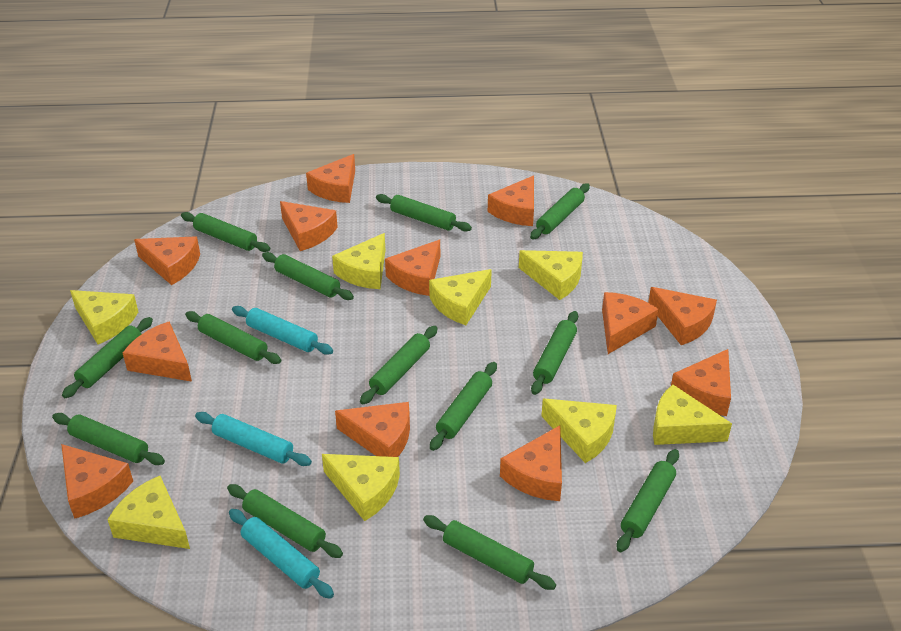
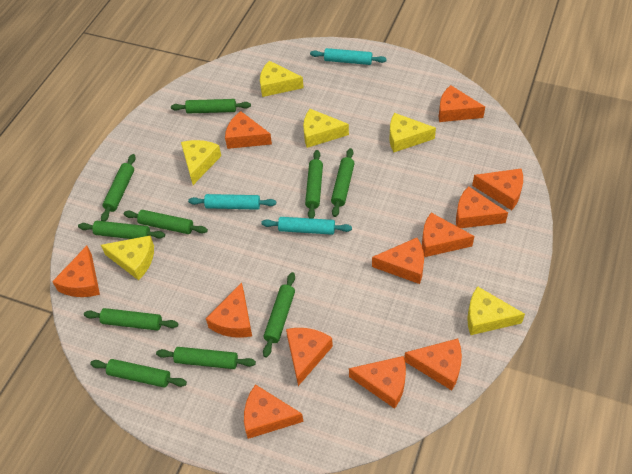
green rolling pin: 13 -> 10
yellow cheese: 8 -> 6

